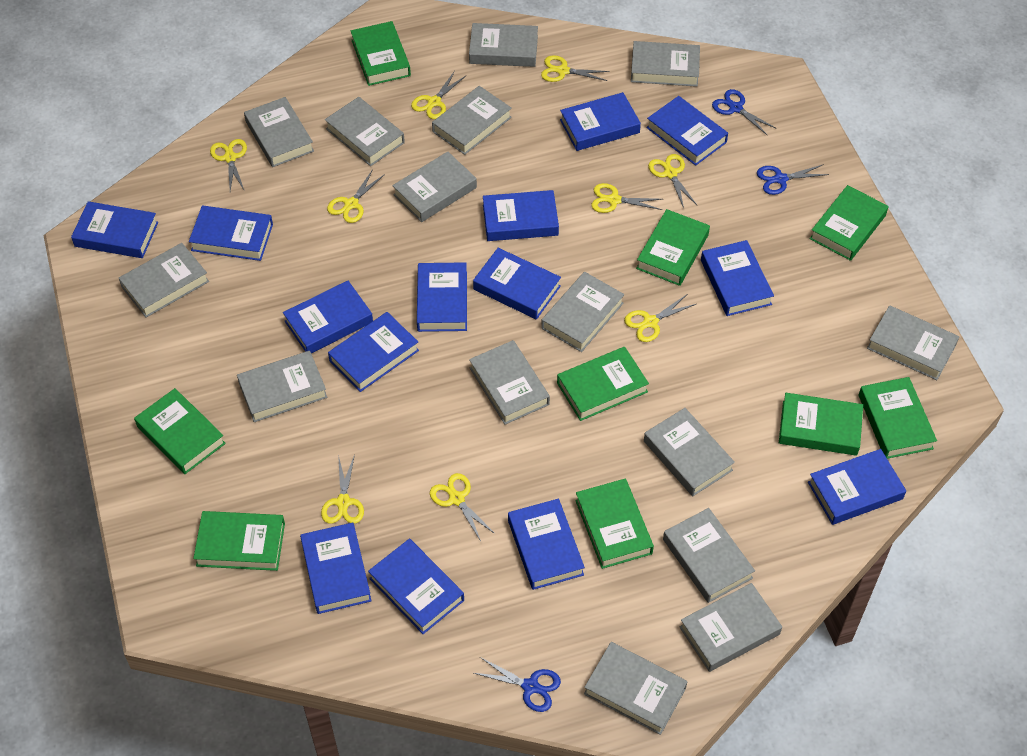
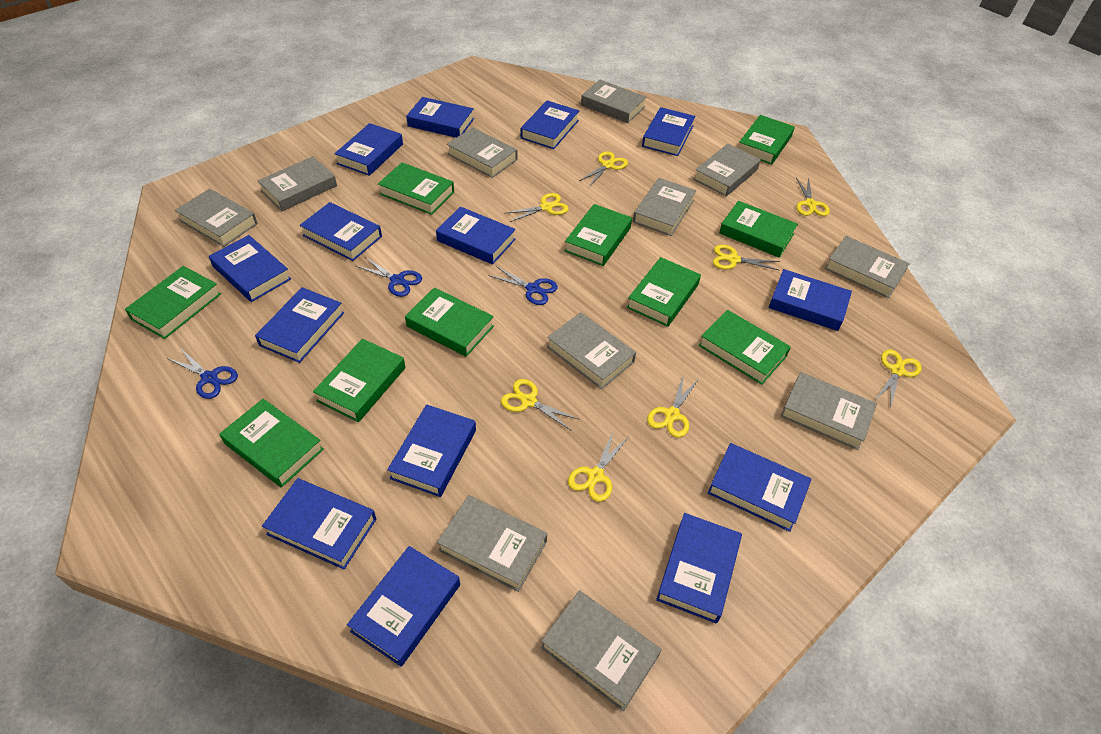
green book: 9 -> 10
grey book: 15 -> 11
yellow scissors: 9 -> 8

